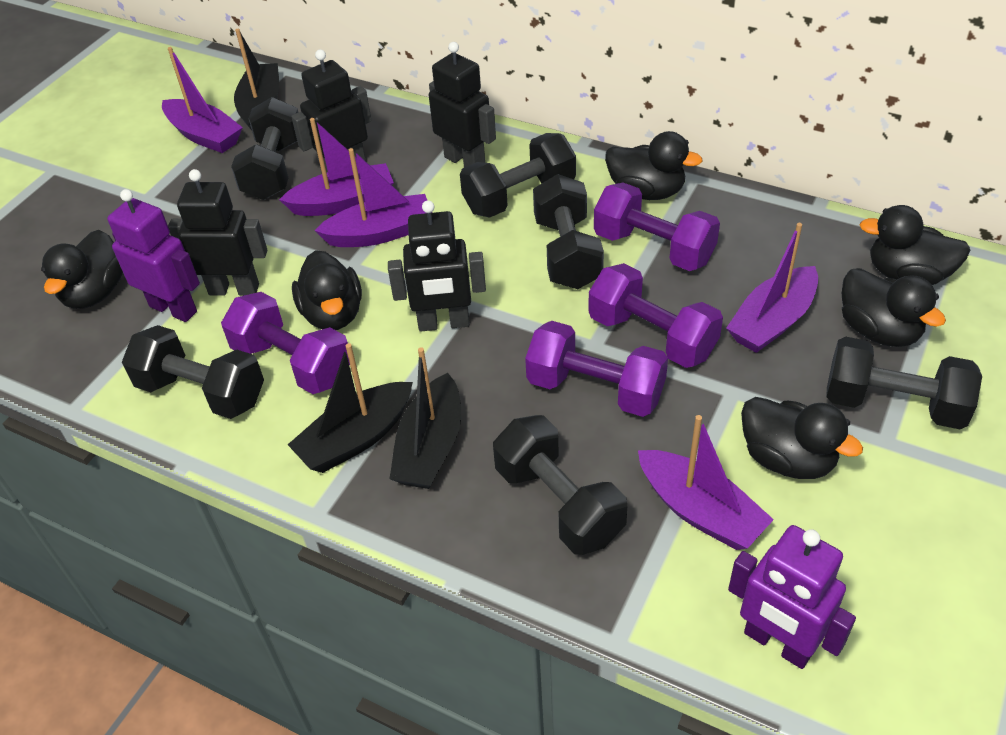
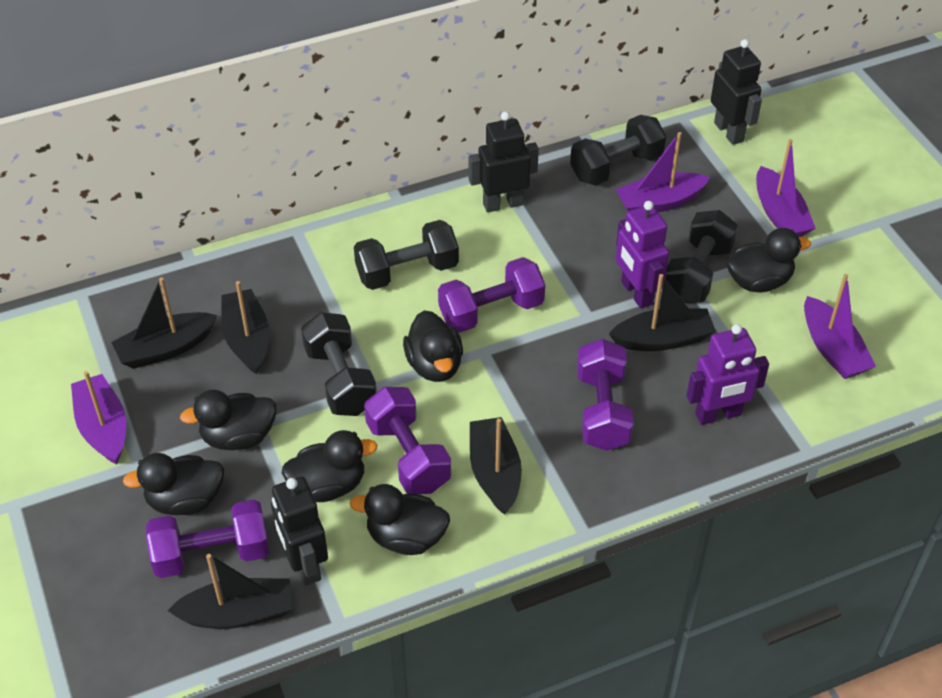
black boat: 3 -> 5
black dumbbell: 6 -> 4
black robot: 4 -> 3
purple boat: 5 -> 4

